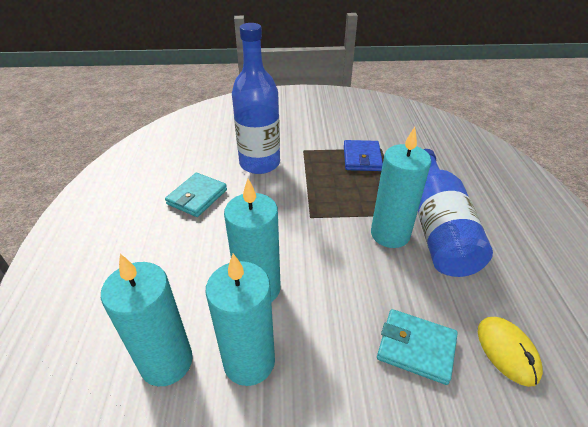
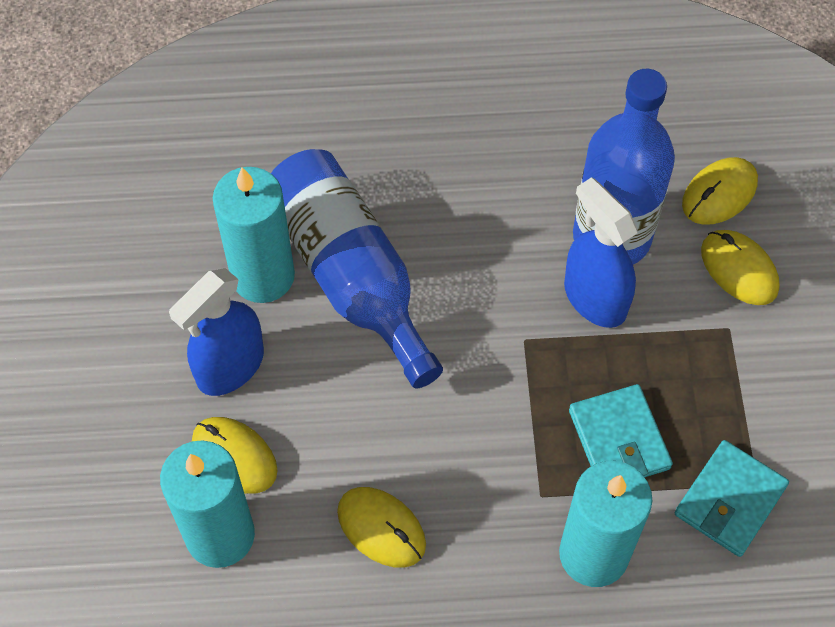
blue spray bottle: 0 -> 2
blue wallet: 1 -> 0
turquoise candle: 4 -> 3
yellow mouse: 1 -> 4

